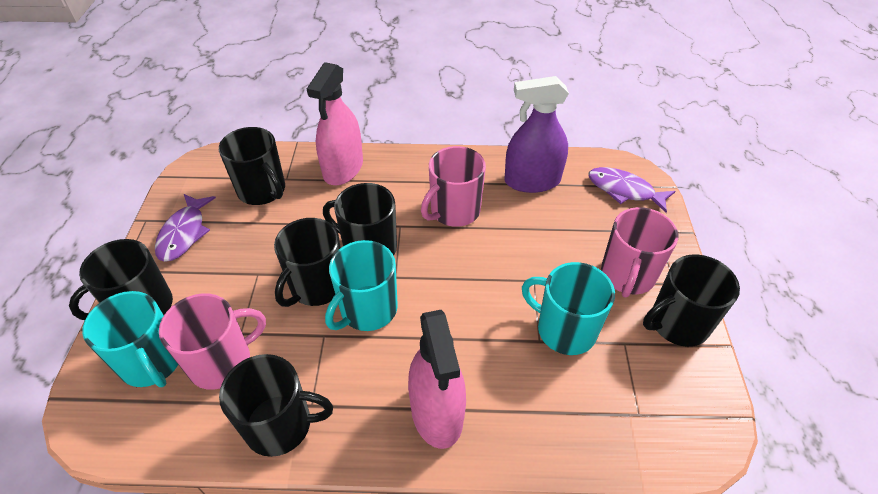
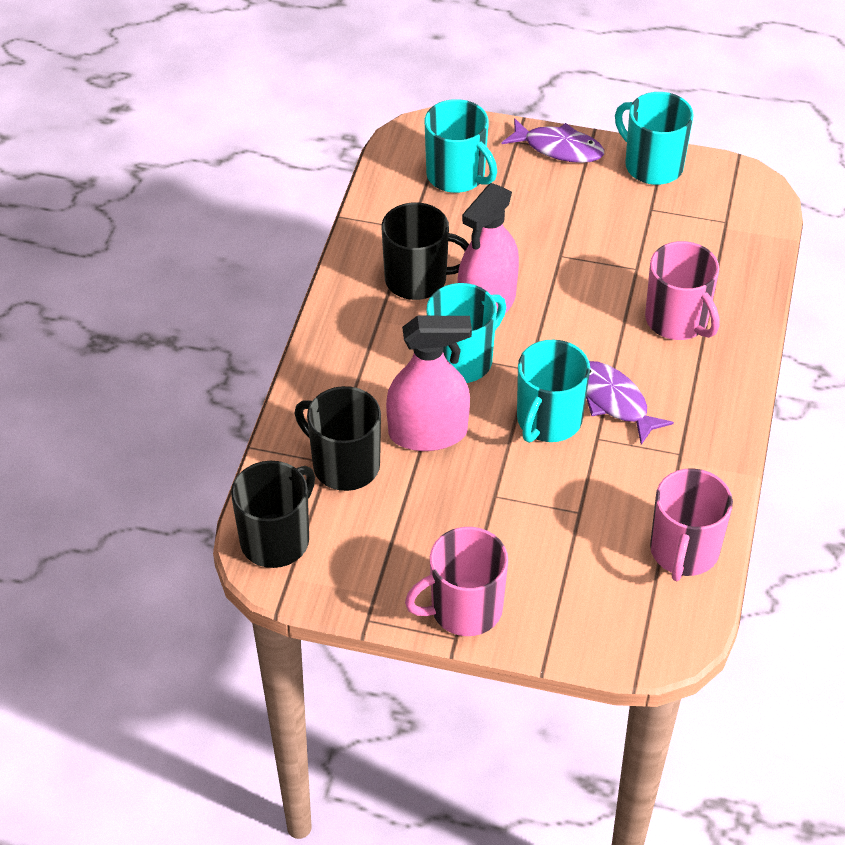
black mug: 6 -> 3
purple spray bottle: 1 -> 0
turquoise mug: 3 -> 4

